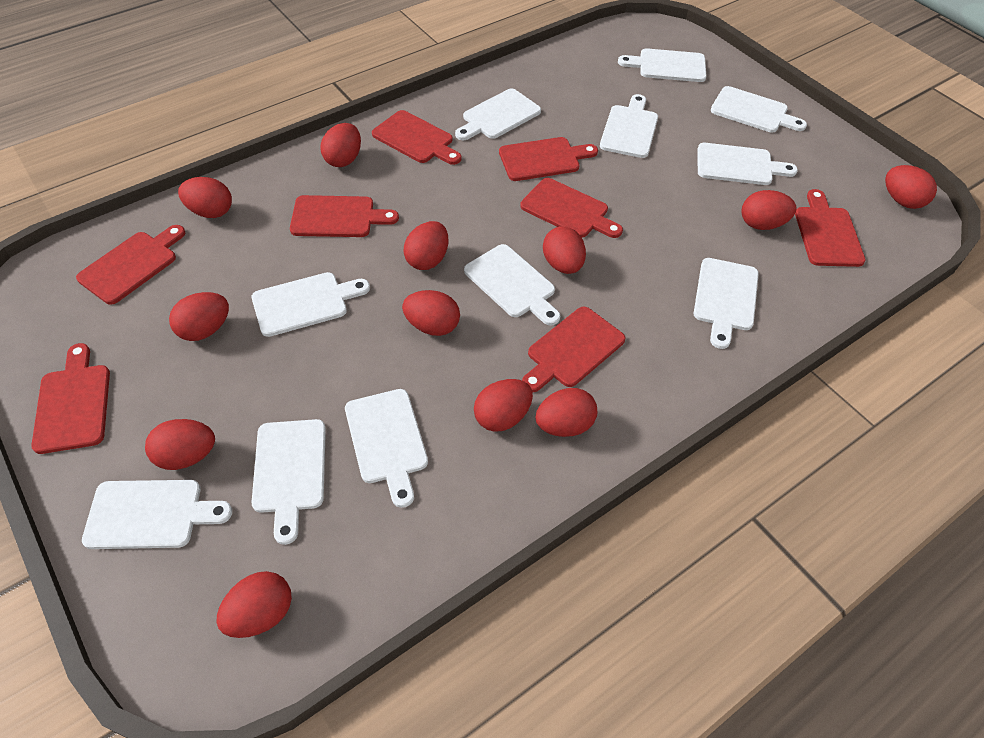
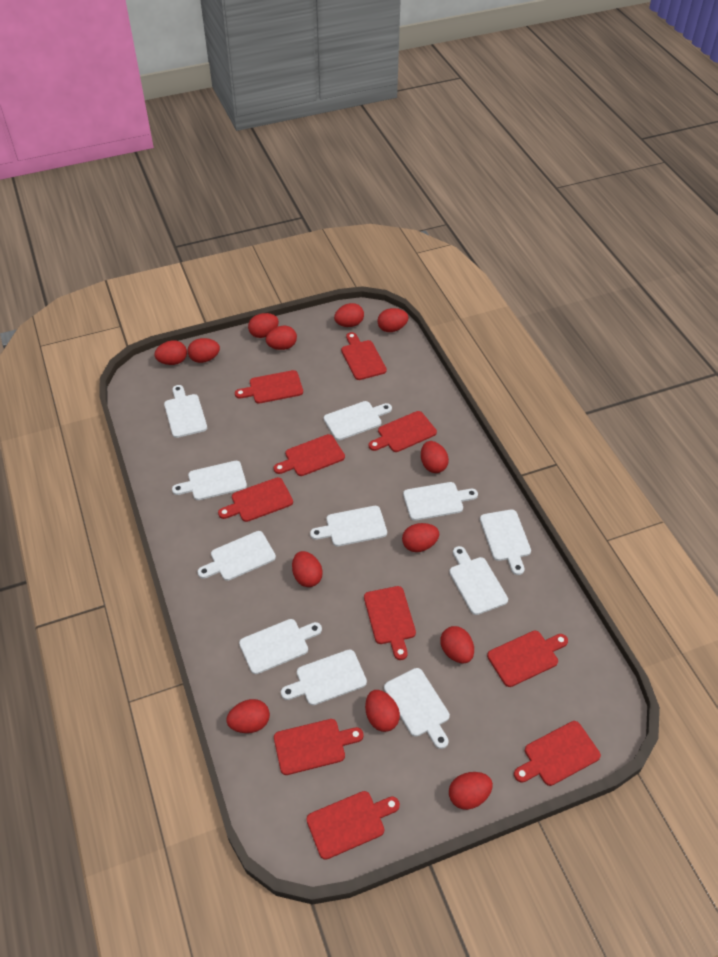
red cutting board: 8 -> 10
red egg: 12 -> 13

